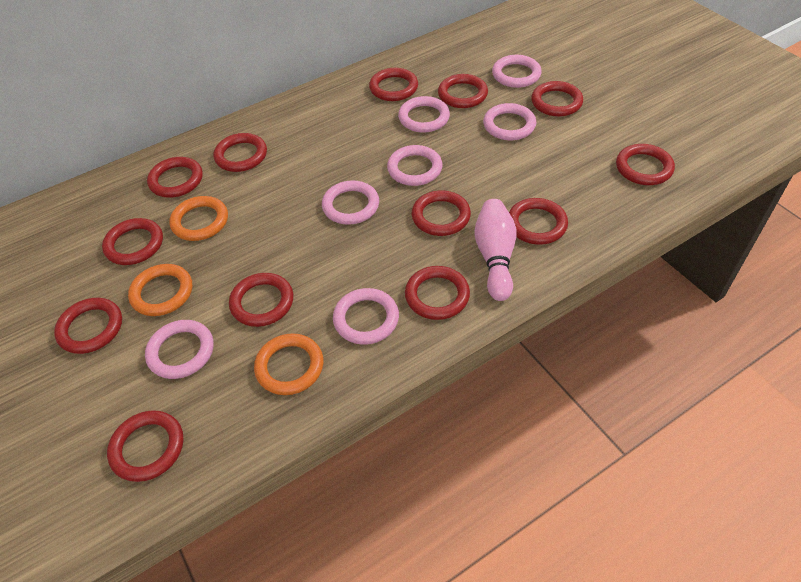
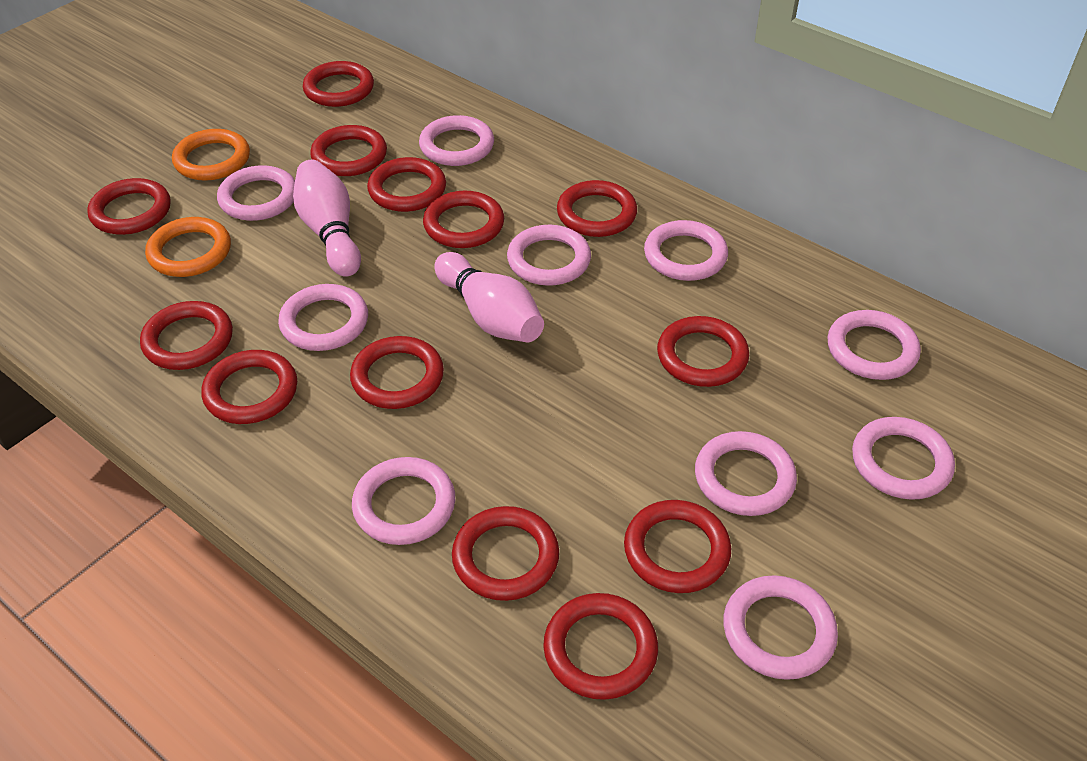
orange ring: 3 -> 2
pink bowling pin: 1 -> 2
pink ring: 7 -> 10

